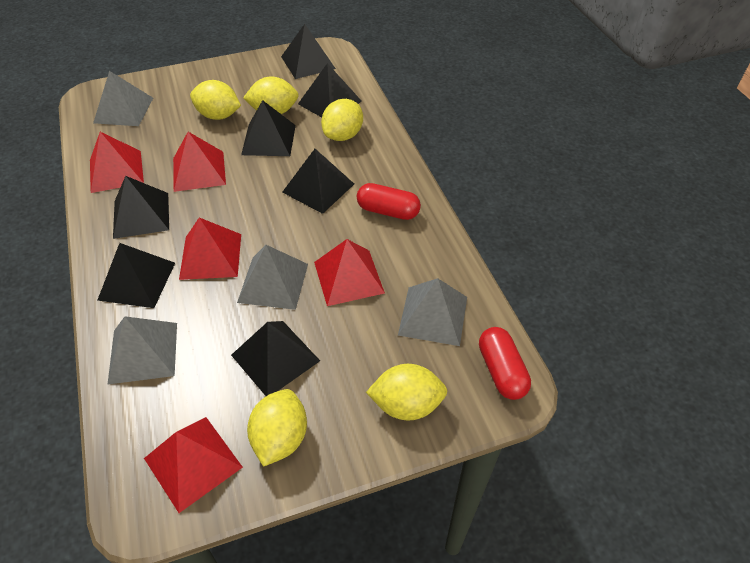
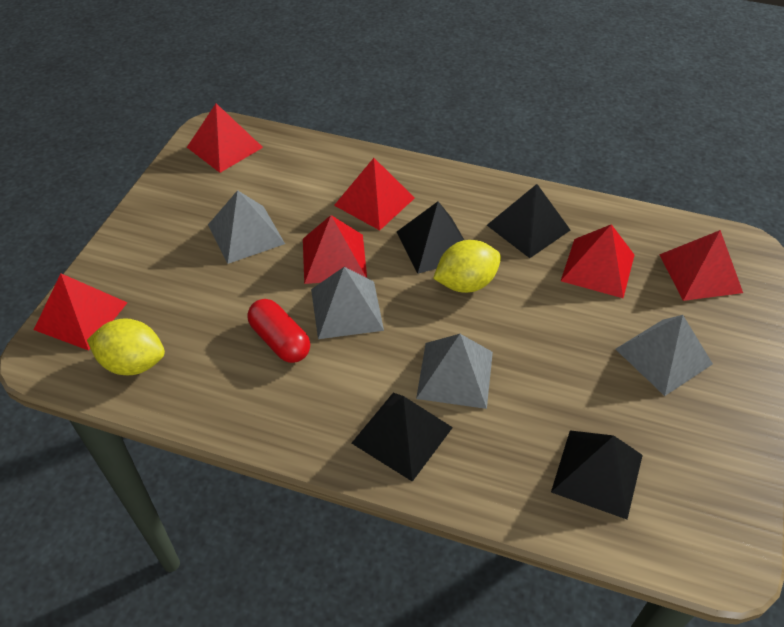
black pyramid: 7 -> 4
red capsule: 2 -> 1
red pyramid: 5 -> 6
yellow lemon: 5 -> 2

